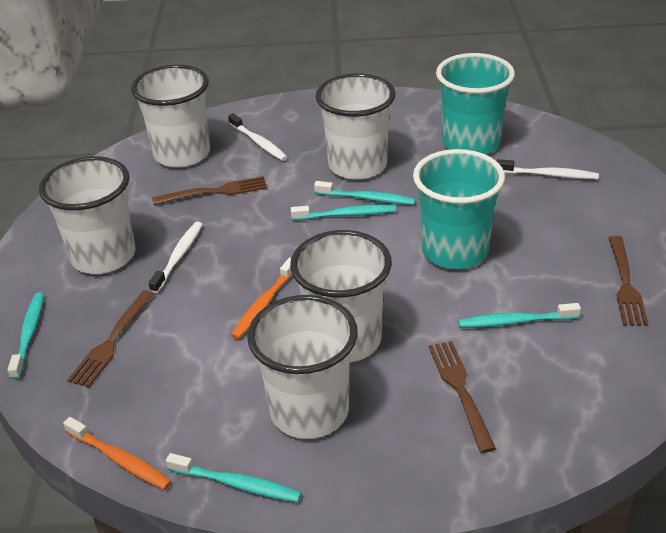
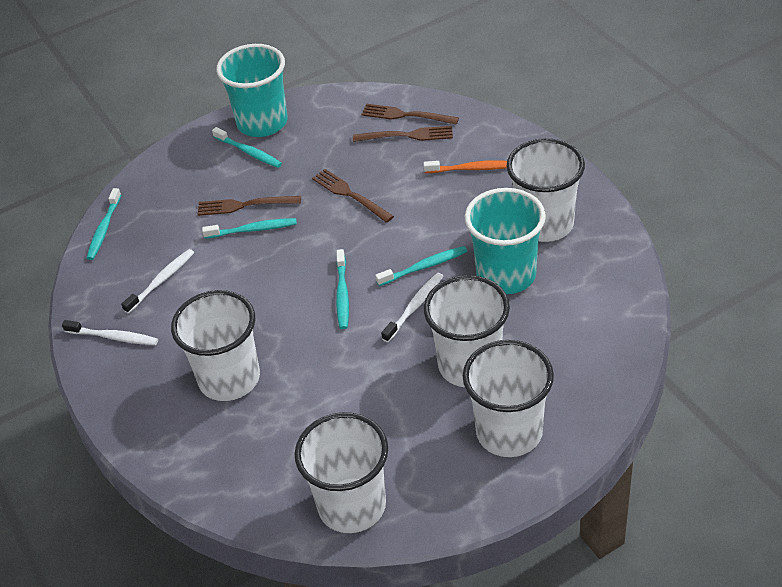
orange toothbrush: 2 -> 1

